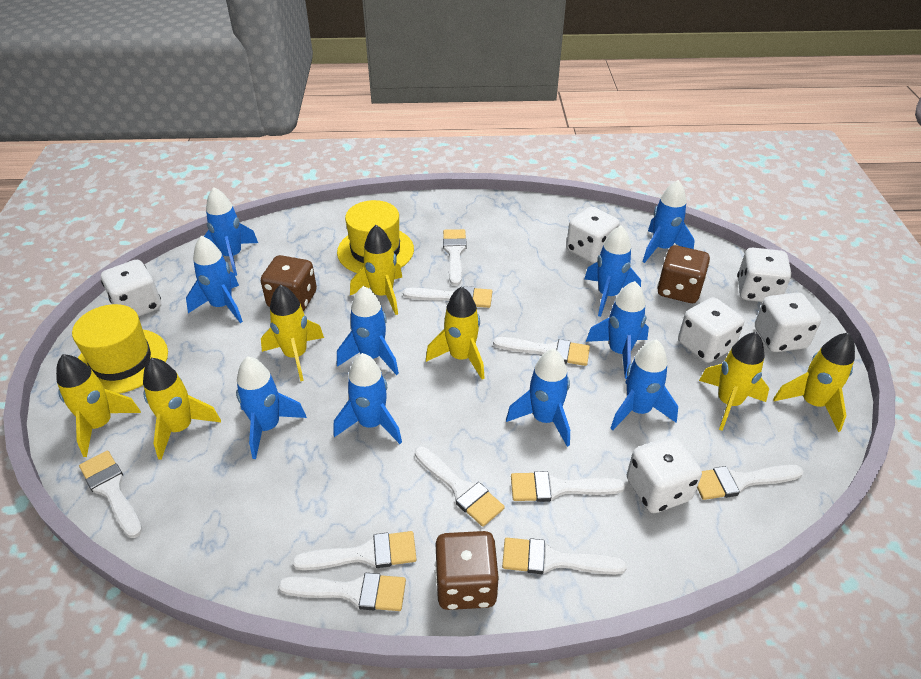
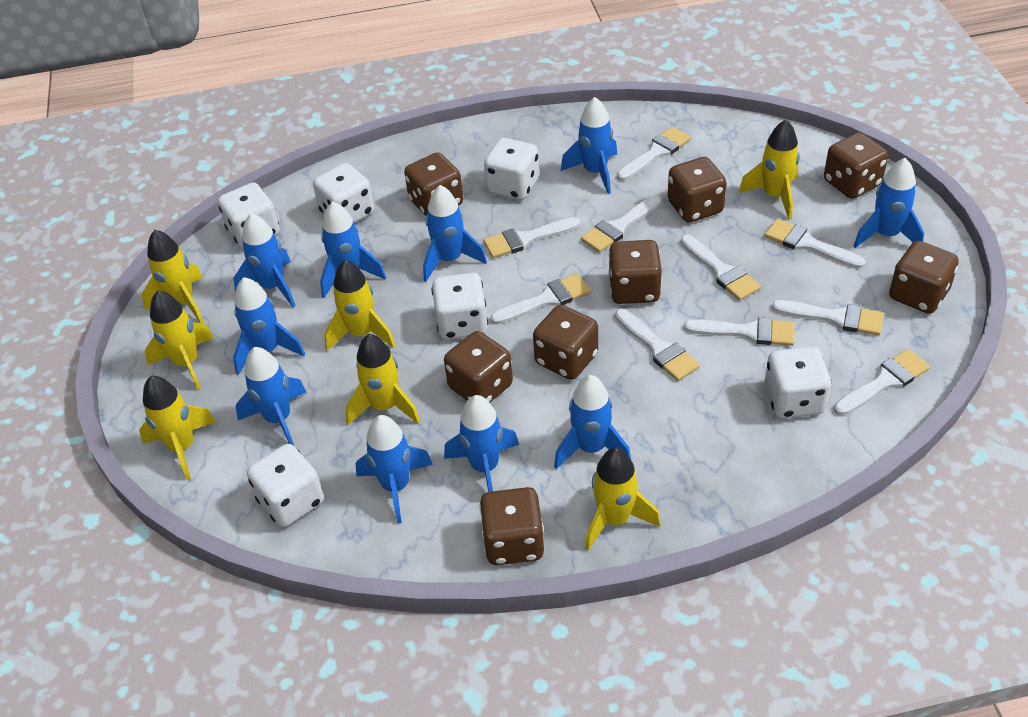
brown dice: 3 -> 8
yellow hat: 2 -> 0

